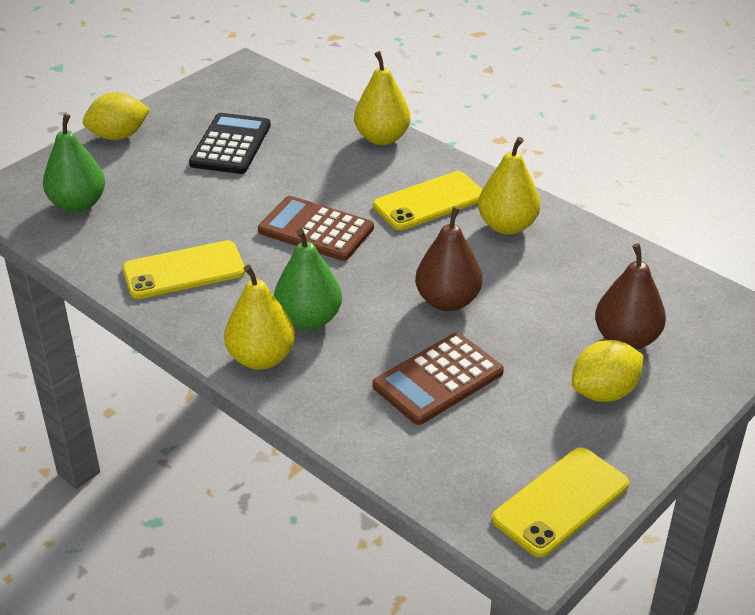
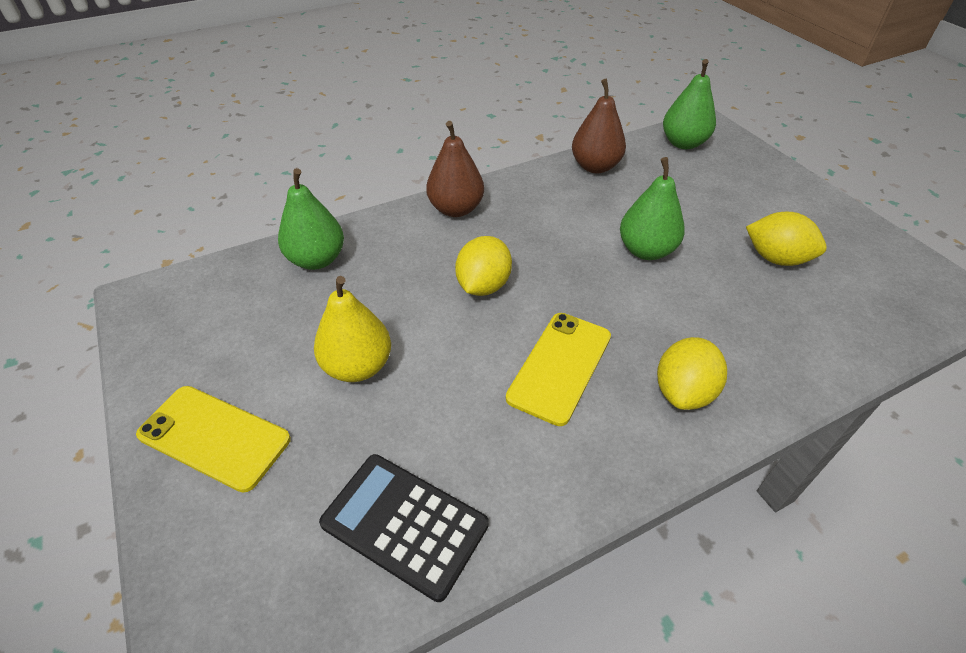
brown calculator: 2 -> 0
green pear: 2 -> 3
yellow lemon: 2 -> 3
yellow pear: 3 -> 1
yellow phone: 3 -> 2

